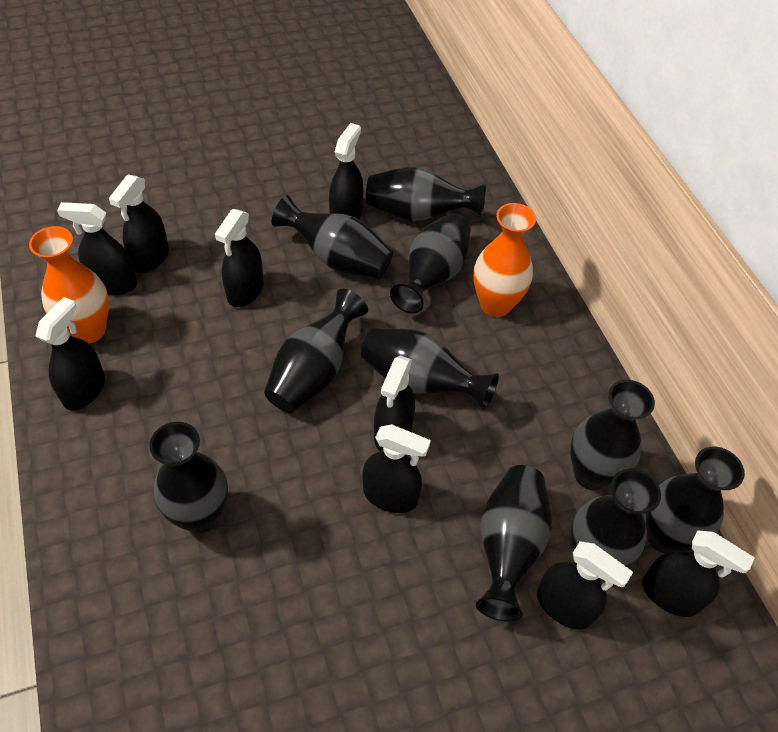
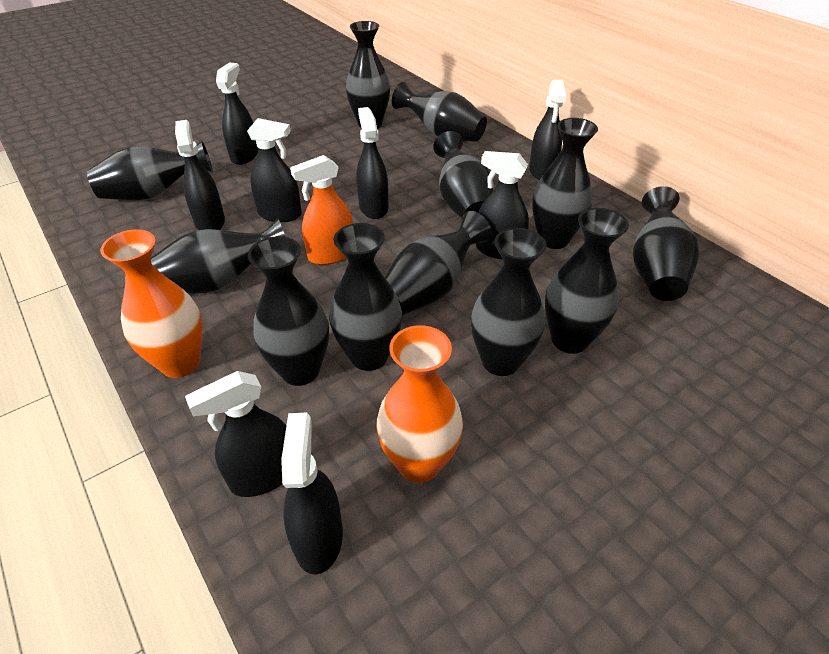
black spray bottle: 9 -> 8
black vase: 10 -> 12
orange spray bottle: 0 -> 1

